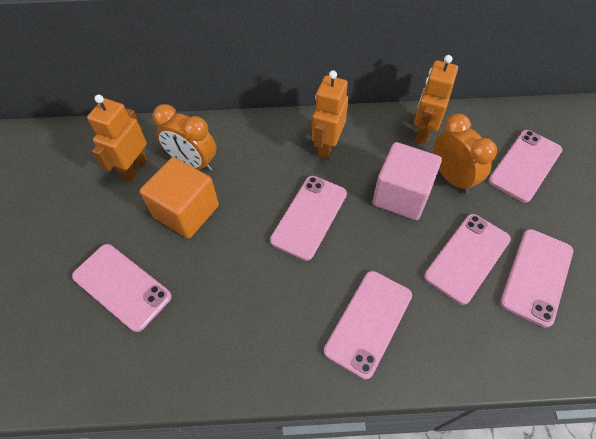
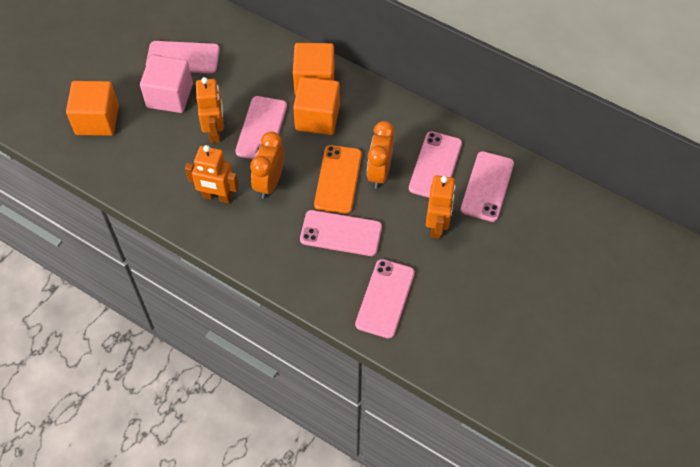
orange cube: 1 -> 3
orange phone: 0 -> 1

